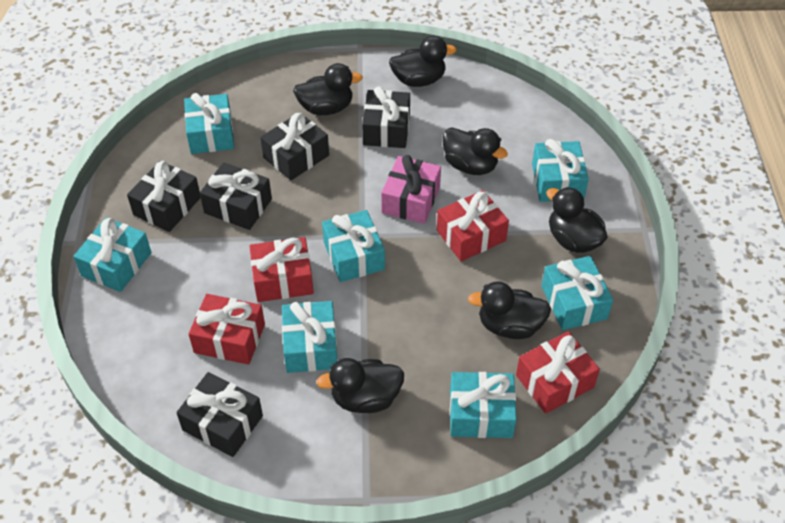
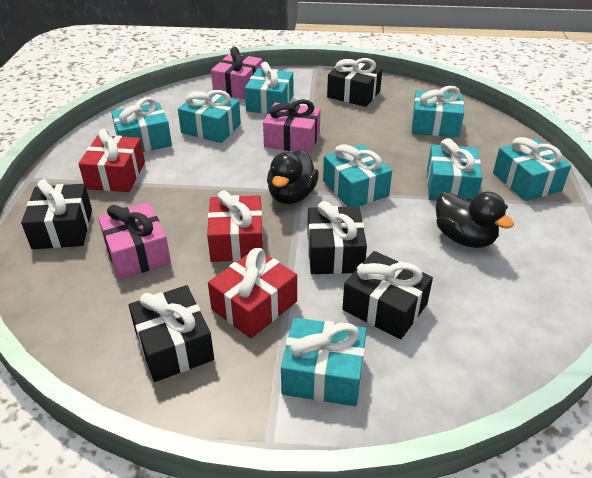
black duck: 6 -> 2
pink gift: 1 -> 3
red gift: 4 -> 3
turquoise gift: 7 -> 8

